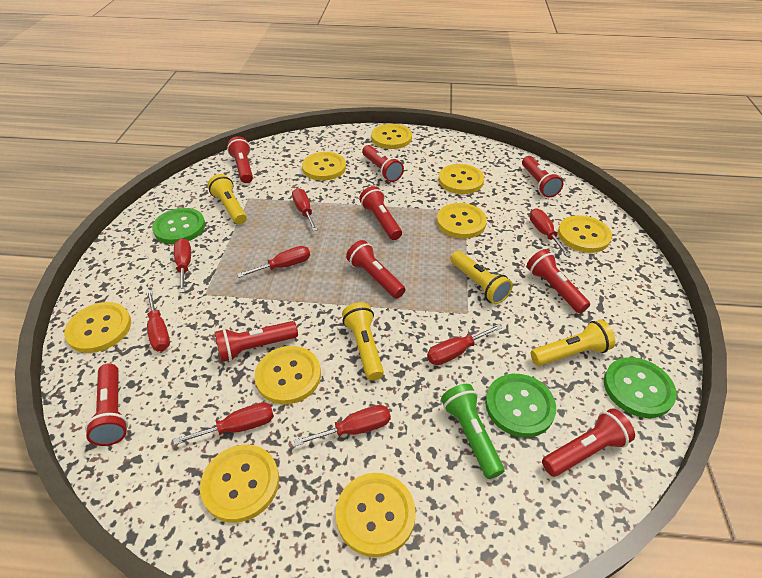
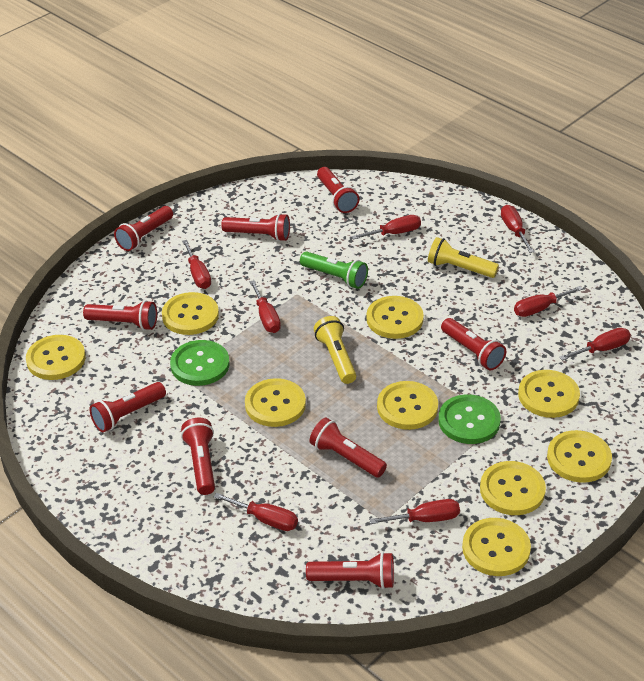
green button: 3 -> 2
yellow flashlight: 4 -> 2

